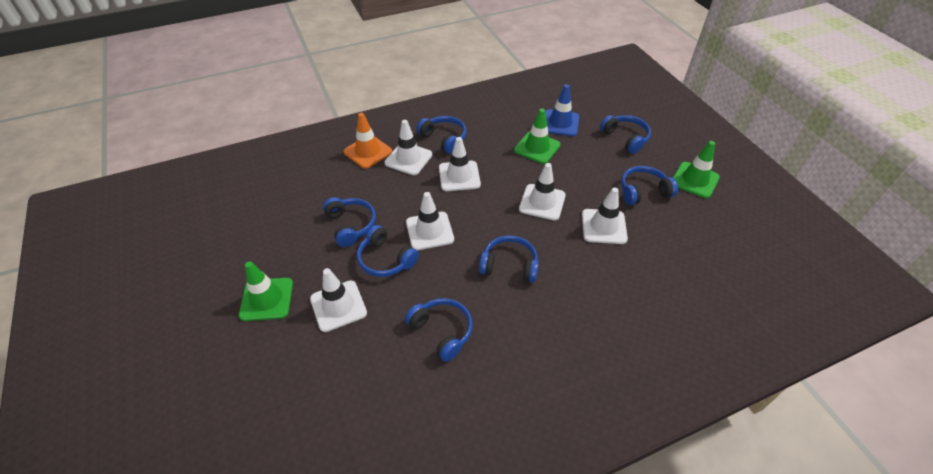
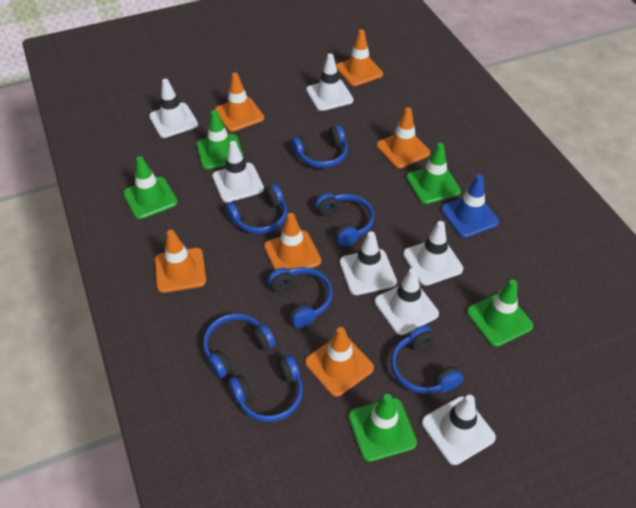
green traffic cone: 3 -> 5
orange traffic cone: 1 -> 6
white traffic cone: 6 -> 7

